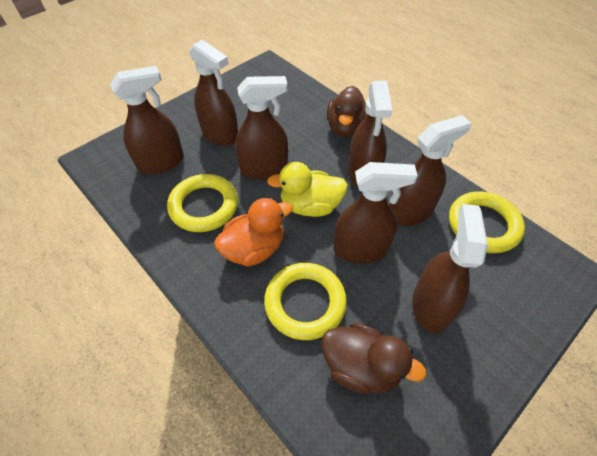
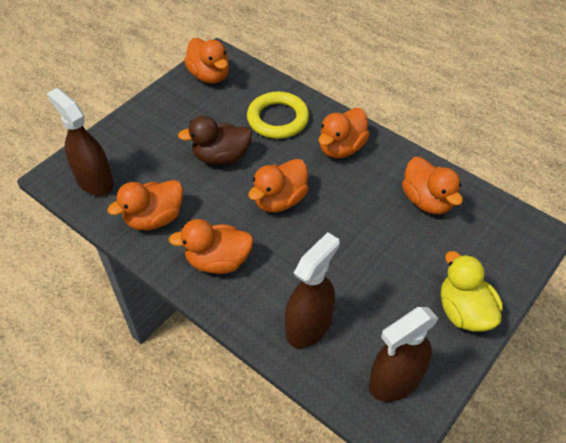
brown duck: 2 -> 1
brown spray bottle: 7 -> 3
orange duck: 1 -> 6
yellow ring: 3 -> 1

